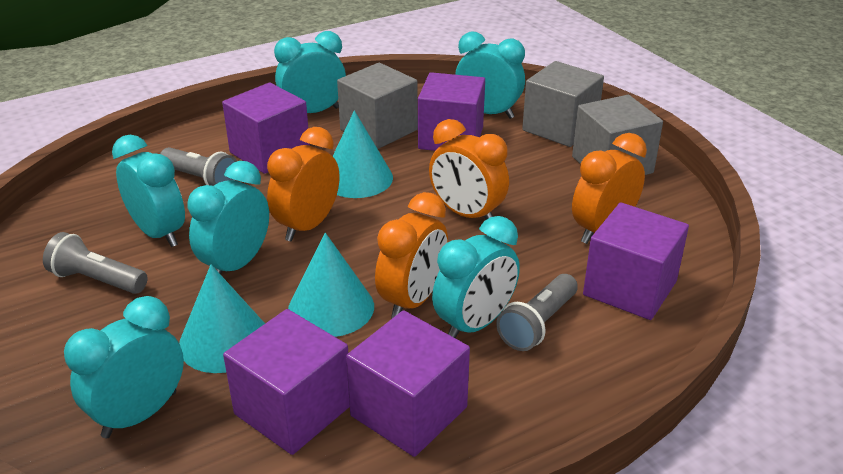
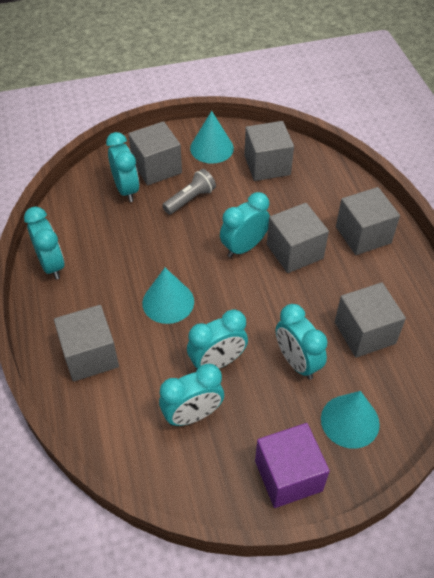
grey cube: 3 -> 6
grey flashlight: 3 -> 1
orange clock: 4 -> 0
purple cube: 5 -> 1

